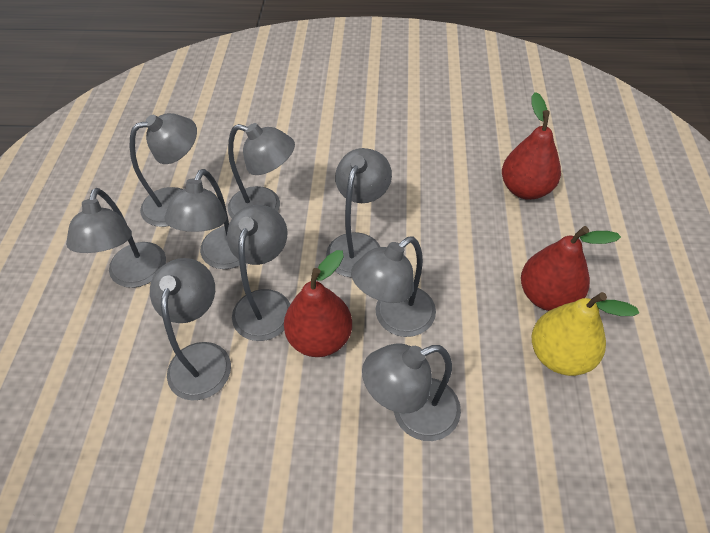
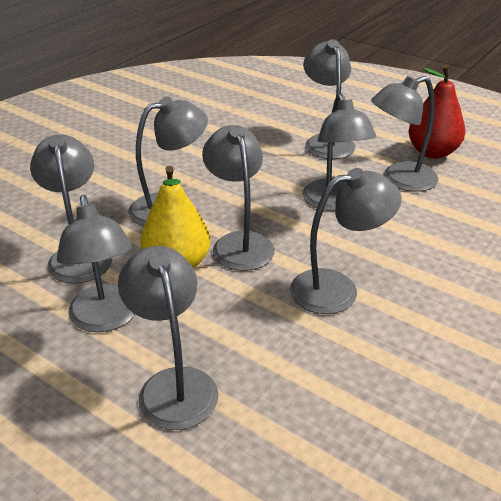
red pear: 3 -> 1

